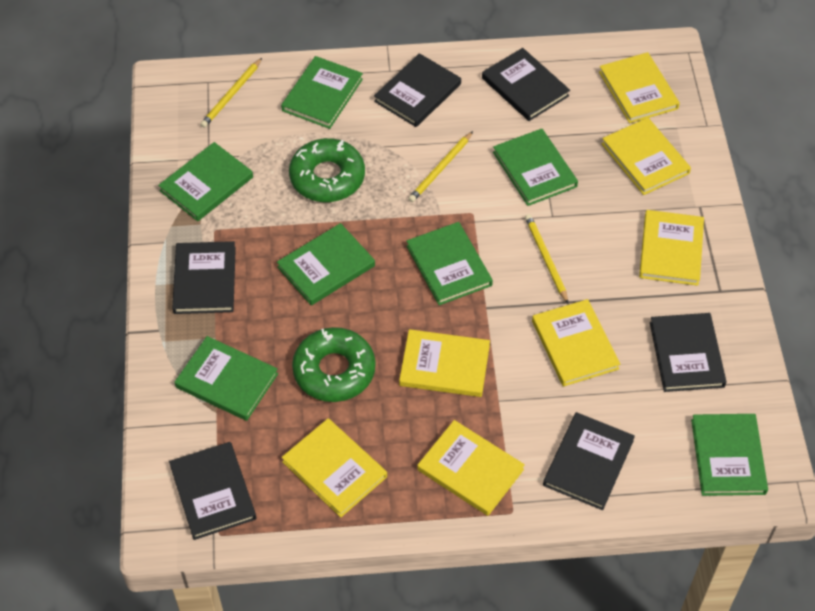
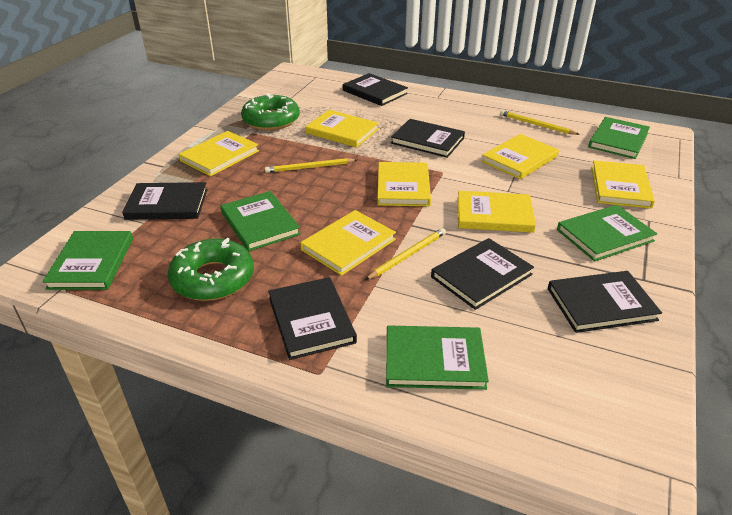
green book: 7 -> 5

